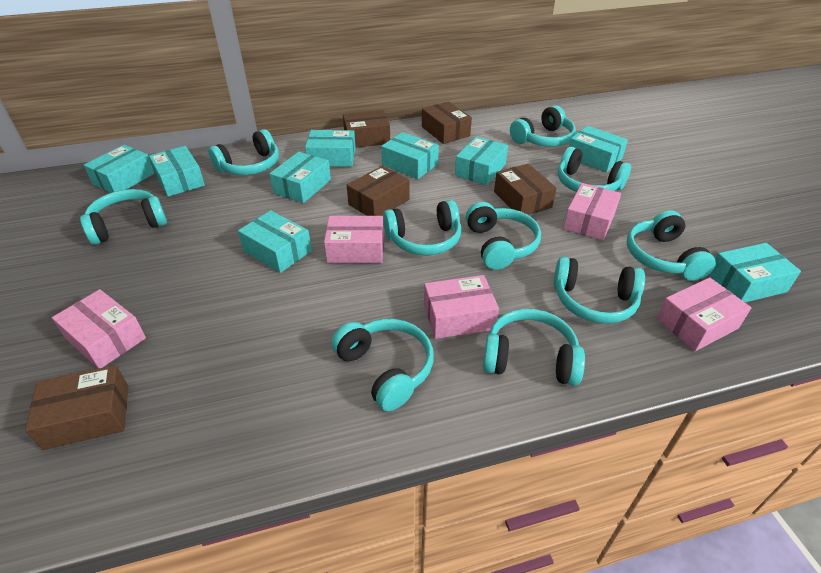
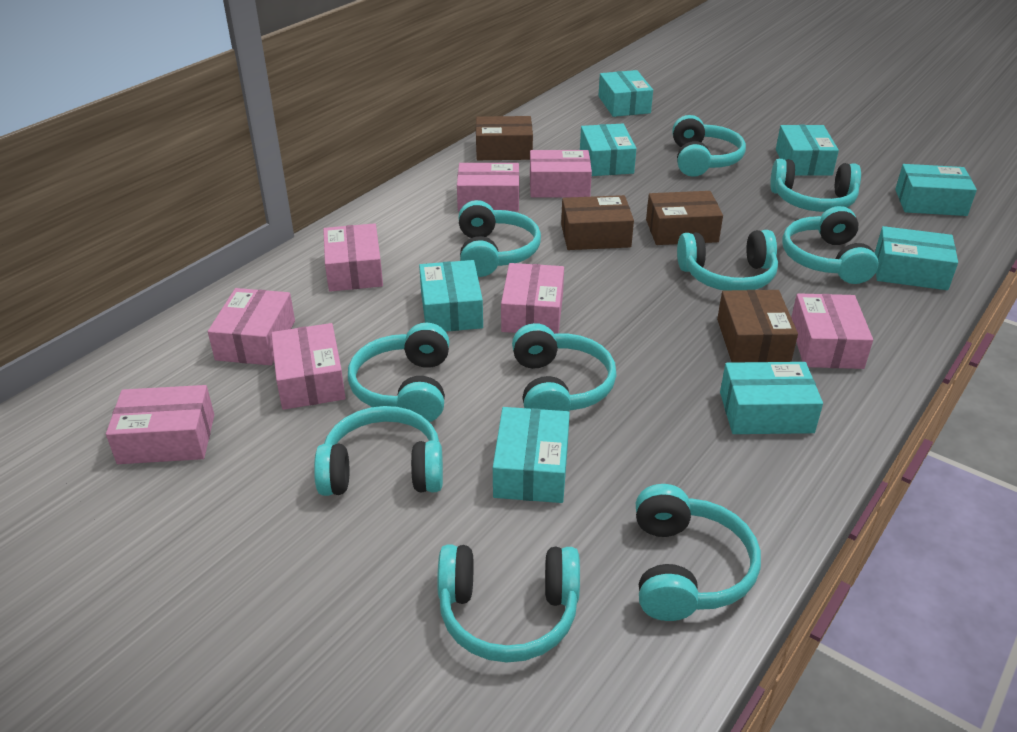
brown box: 5 -> 4
pink box: 5 -> 8
turquoise box: 9 -> 8

